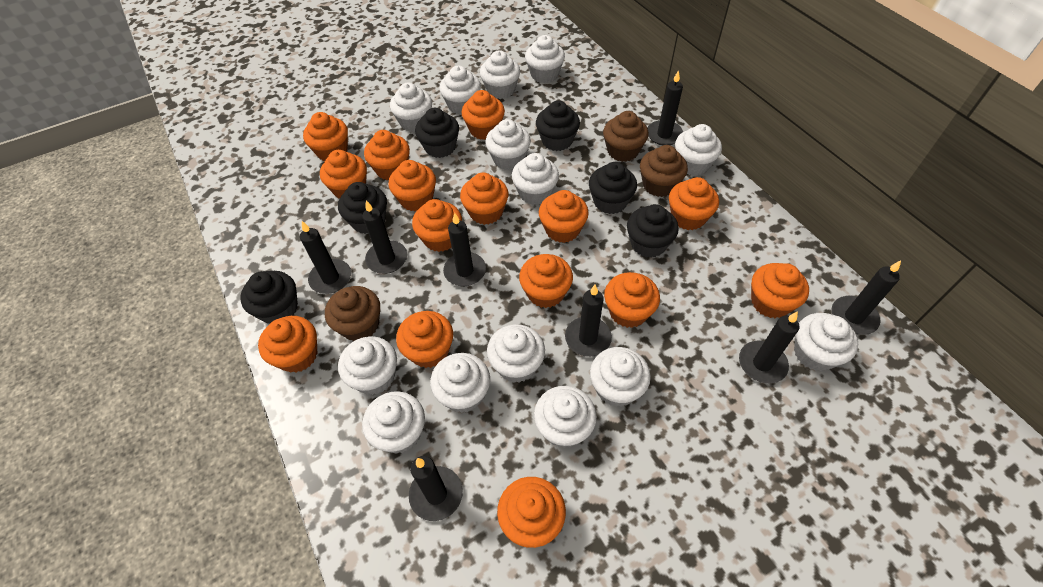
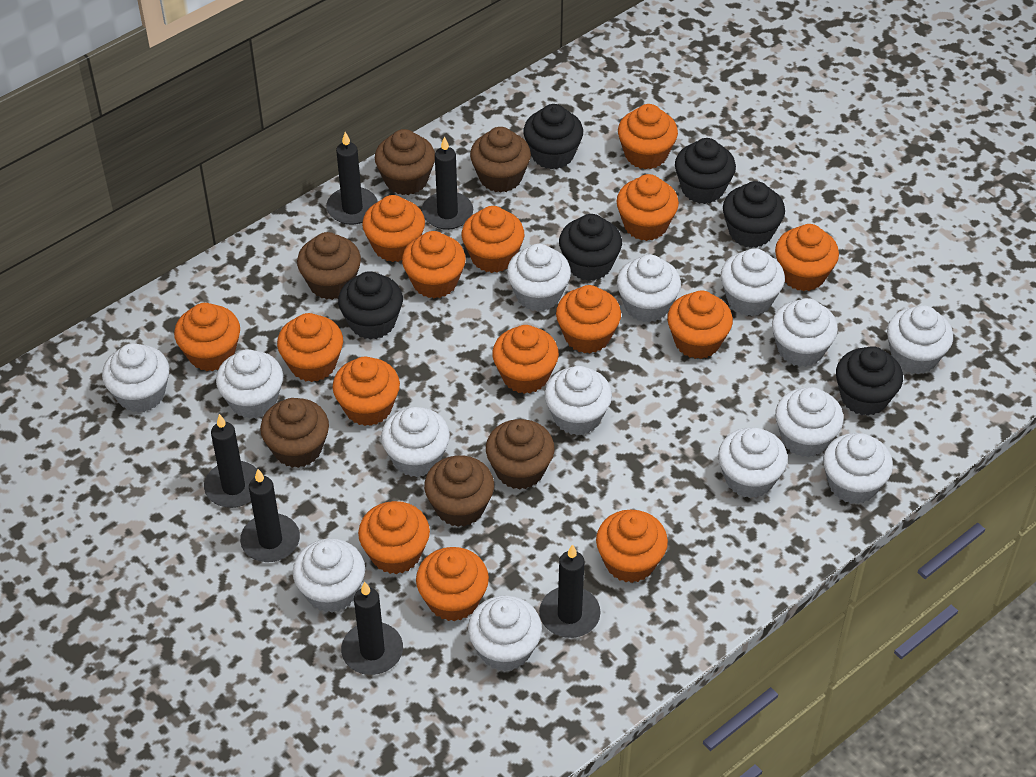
black candle: 8 -> 6
brown cupcake: 3 -> 6

